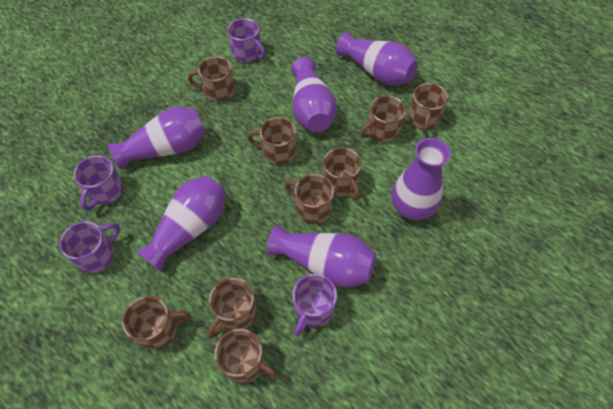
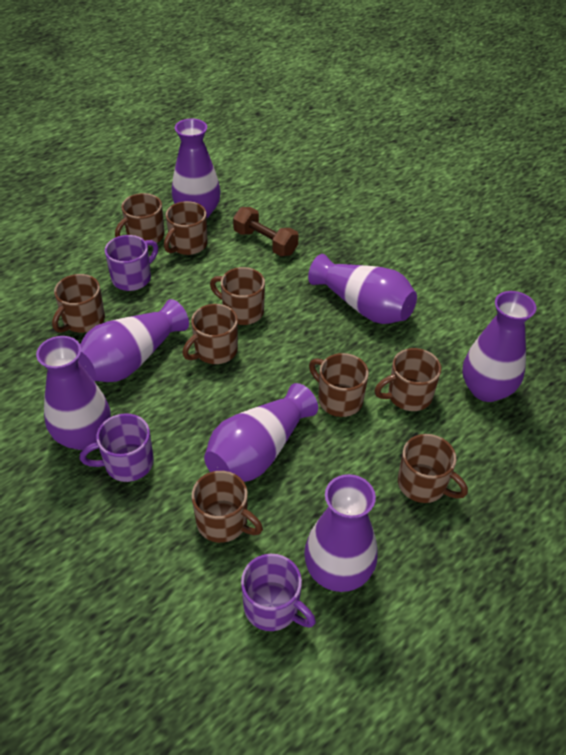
brown dumbbell: 0 -> 1
purple mug: 4 -> 3
purple vase: 6 -> 7

